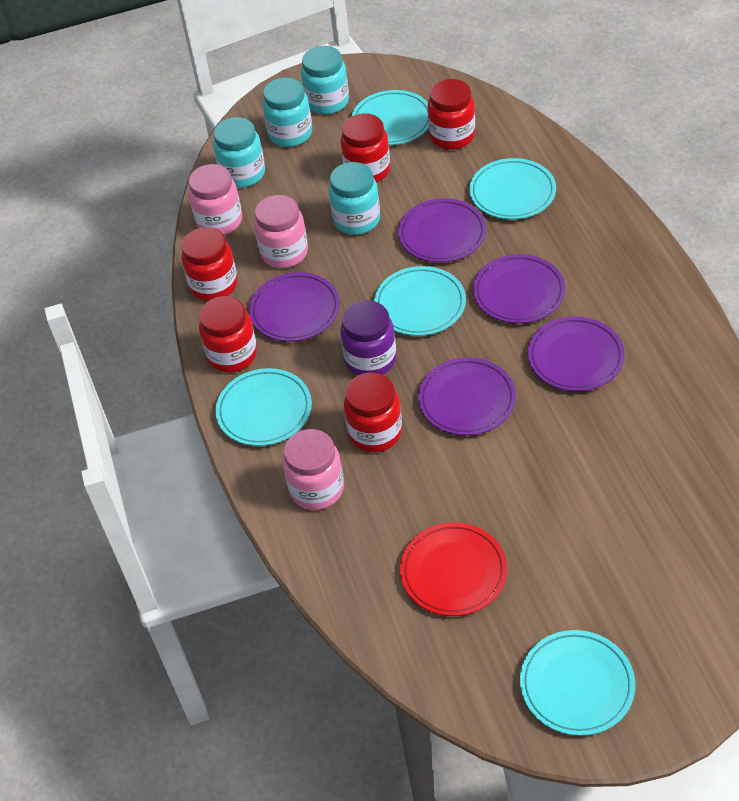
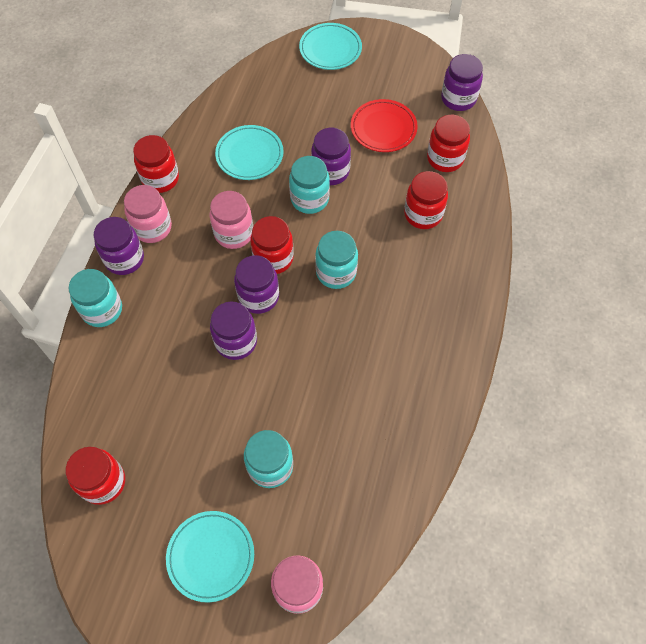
purple jar: 1 -> 5
purple plate: 5 -> 0
turquoise plate: 5 -> 3

